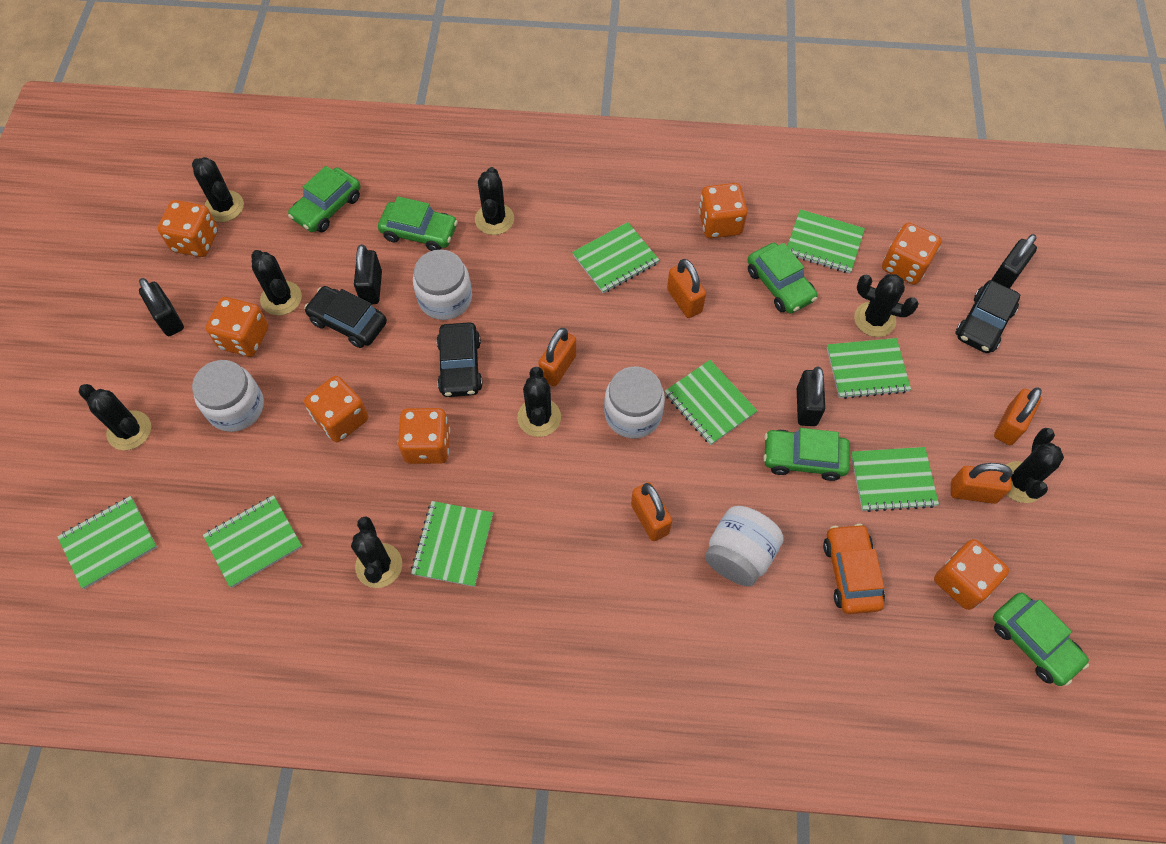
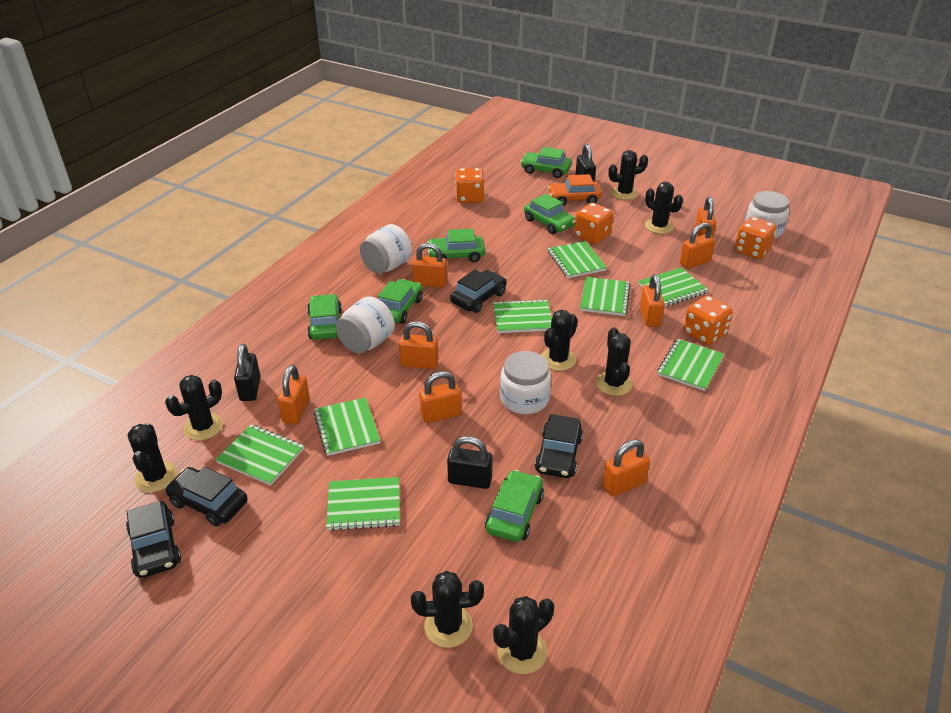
black car: 3 -> 4
black padlock: 4 -> 3
green car: 5 -> 6
orange dice: 7 -> 4
orange padlock: 5 -> 8

